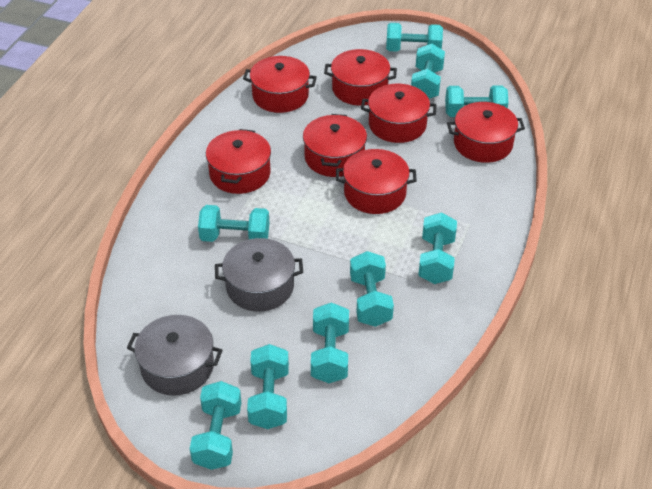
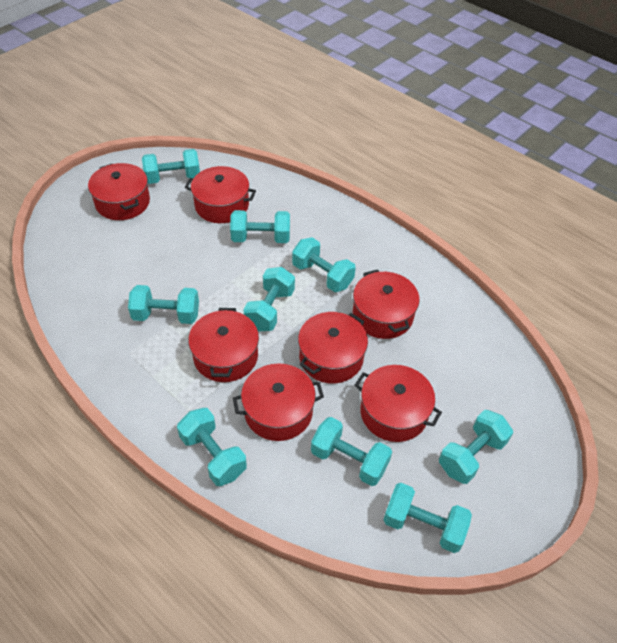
grey pot: 2 -> 0

